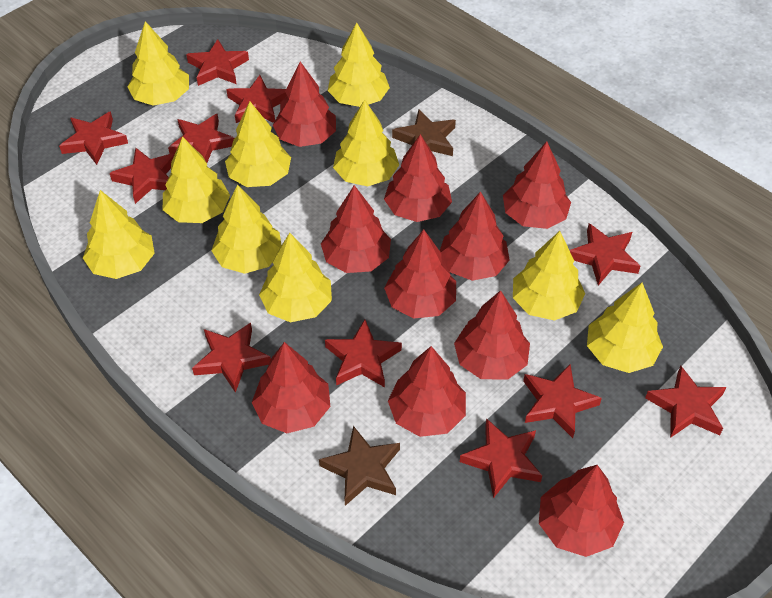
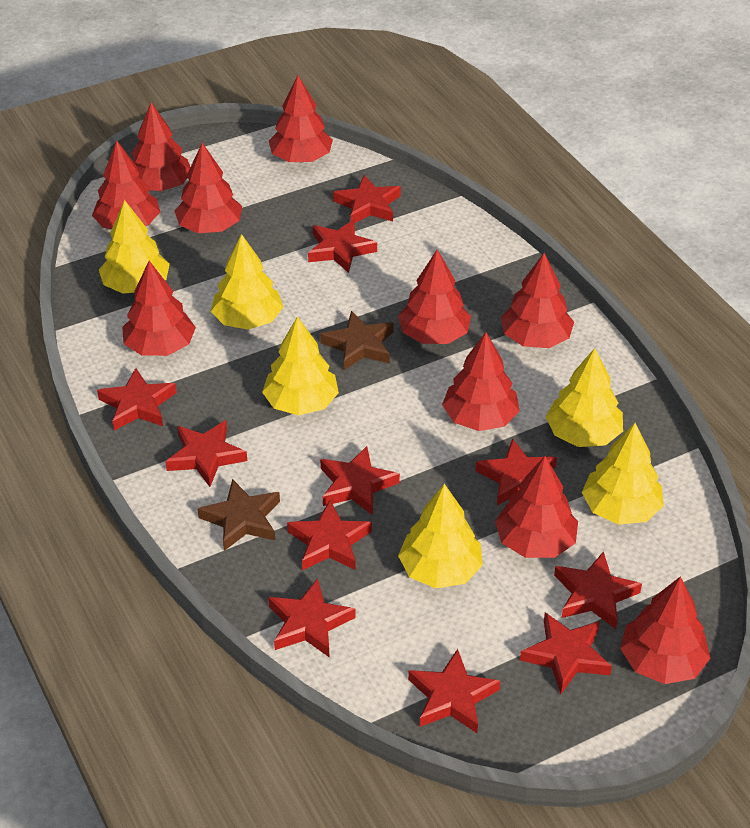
yellow tree: 10 -> 6

